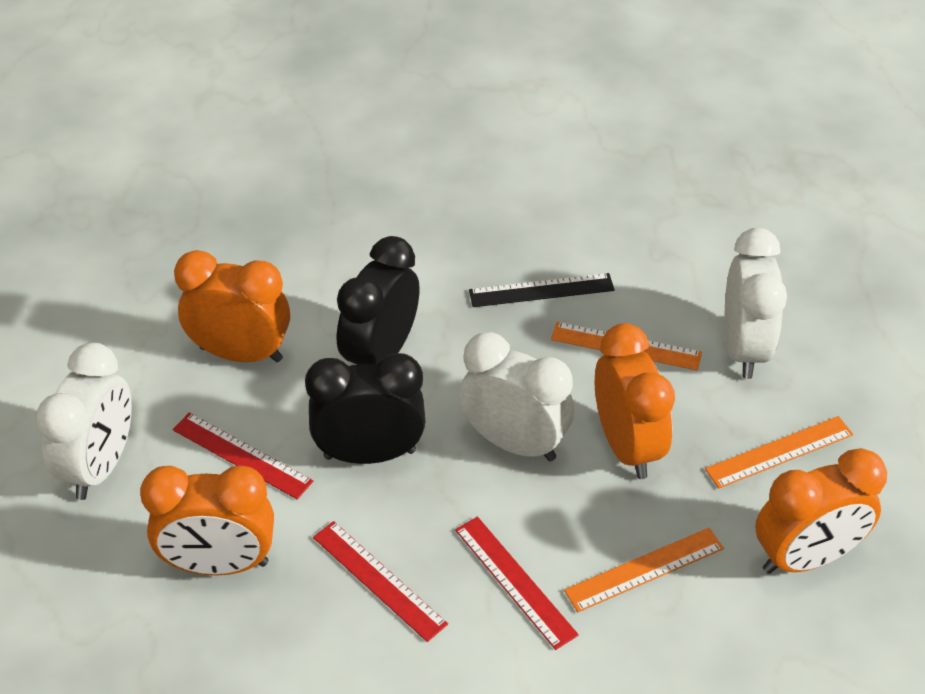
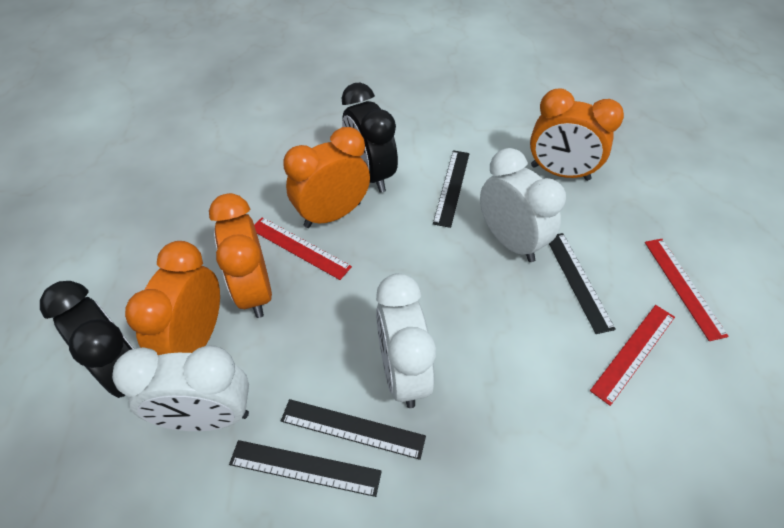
black ruler: 1 -> 4
orange ruler: 3 -> 0

